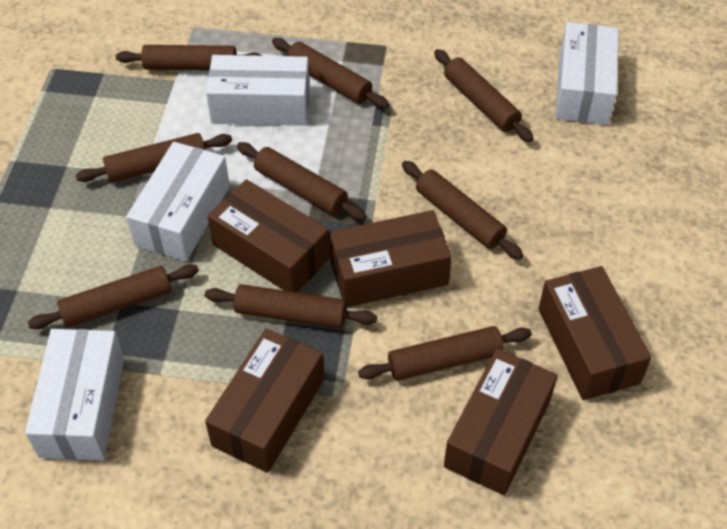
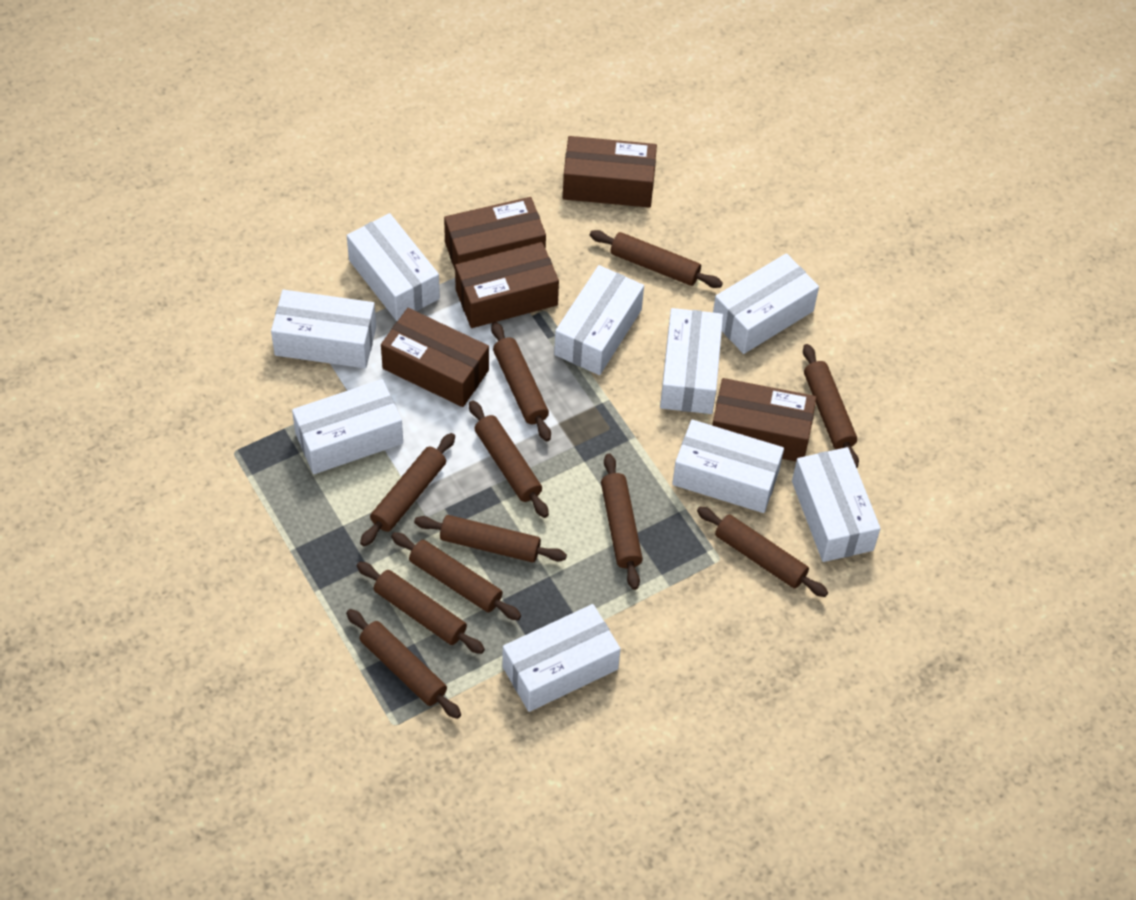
brown rolling pin: 9 -> 11
white box: 4 -> 9

